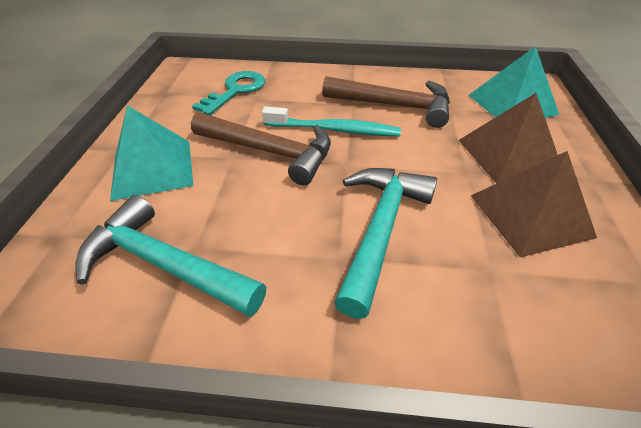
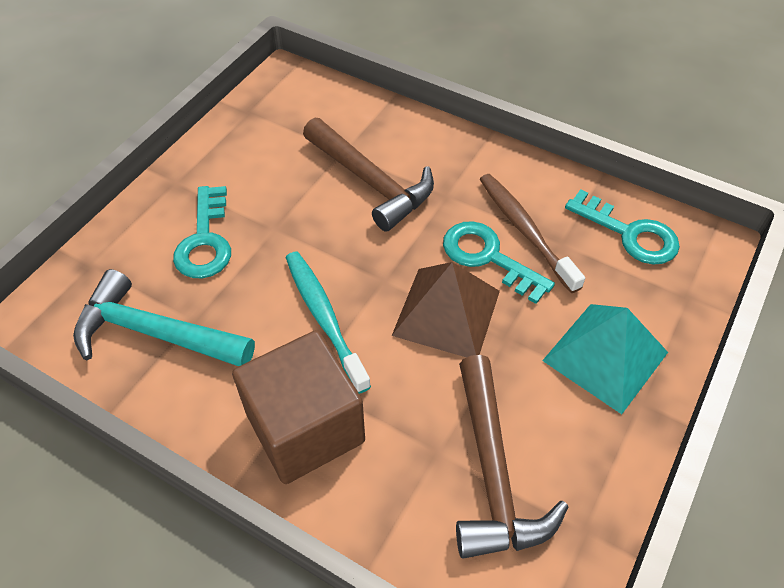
brown cube: 0 -> 1
brown pyramid: 2 -> 1
brown toothbrush: 0 -> 1
turquoise hammer: 2 -> 1
turquoise key: 1 -> 3
turquoise pyramid: 2 -> 1

